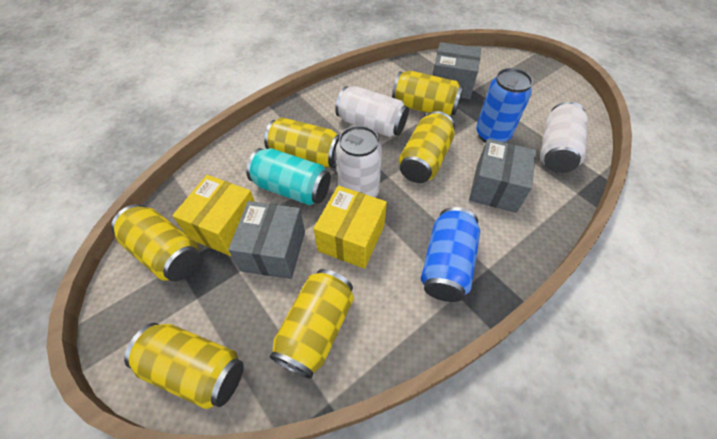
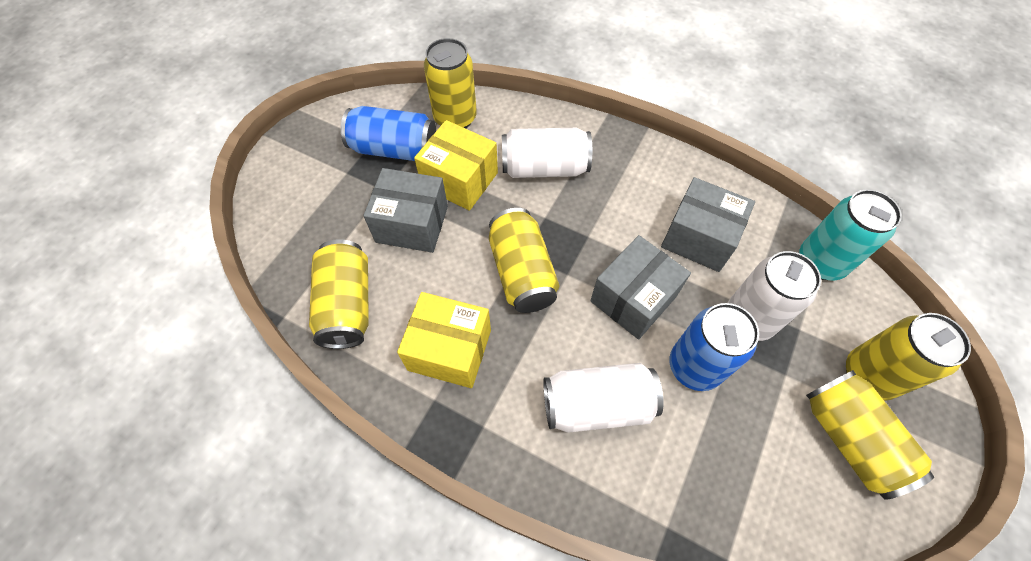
yellow can: 6 -> 5

